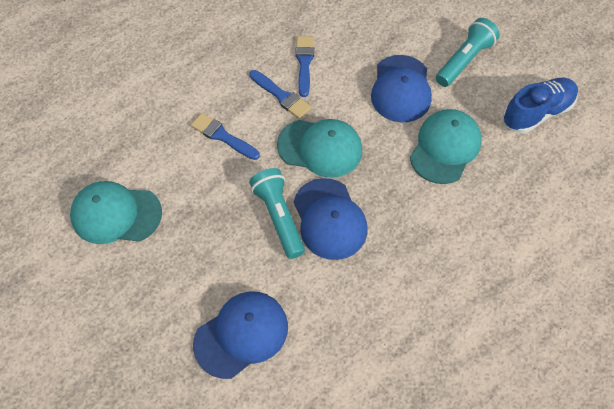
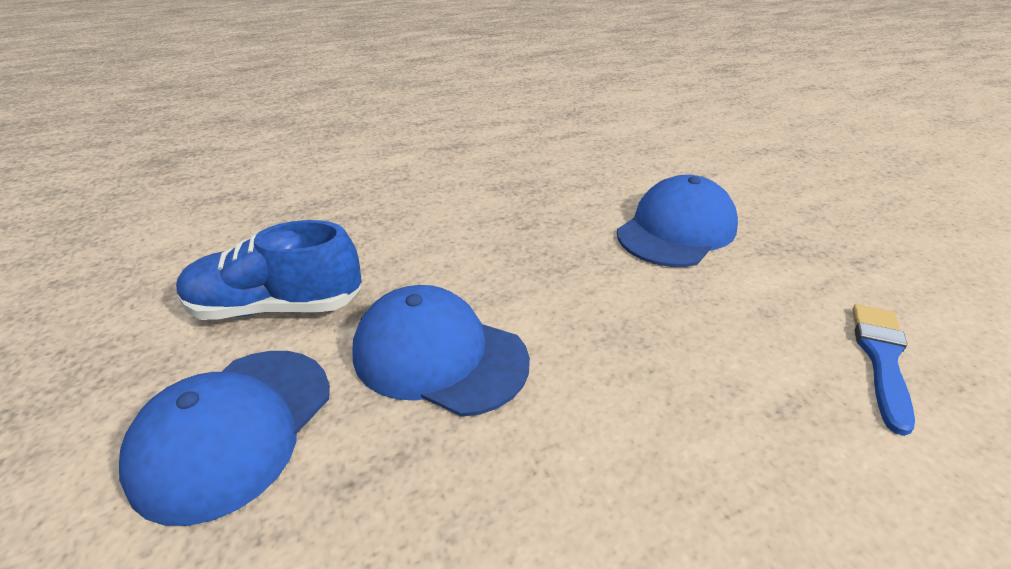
blue brush: 3 -> 1
turquoise cap: 3 -> 0
turquoise flashlight: 2 -> 0

